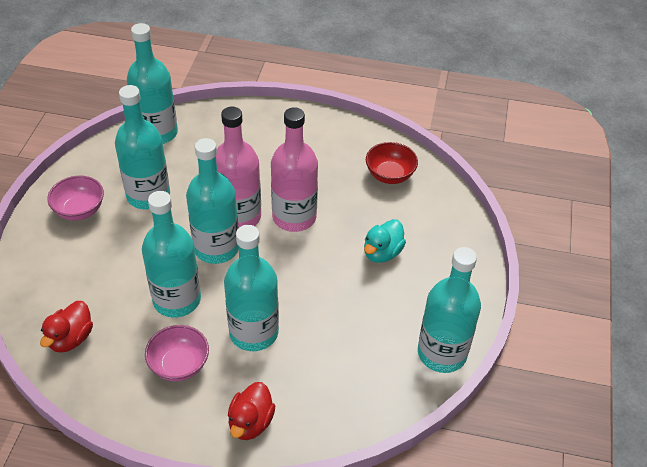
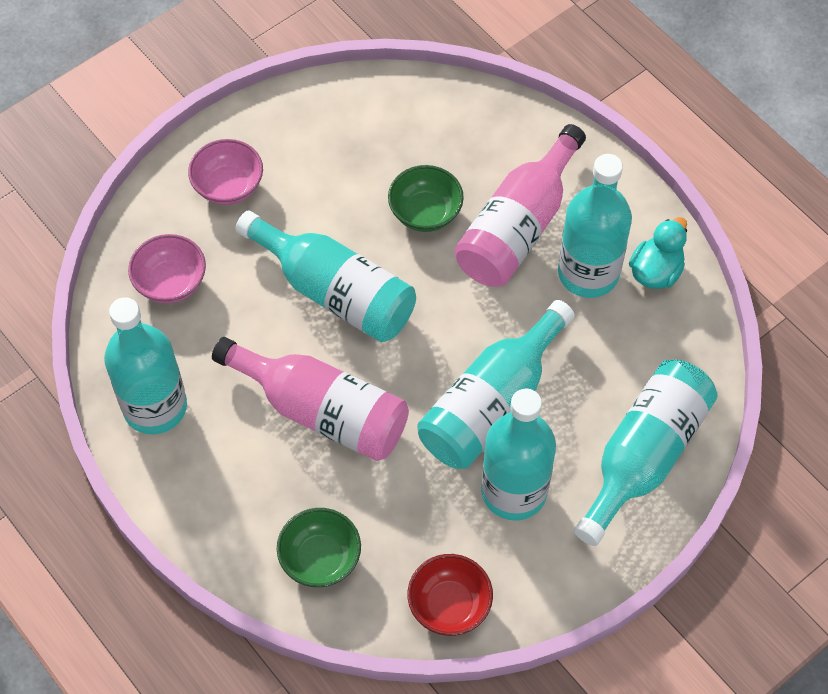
green bowl: 0 -> 2
red duck: 2 -> 0

